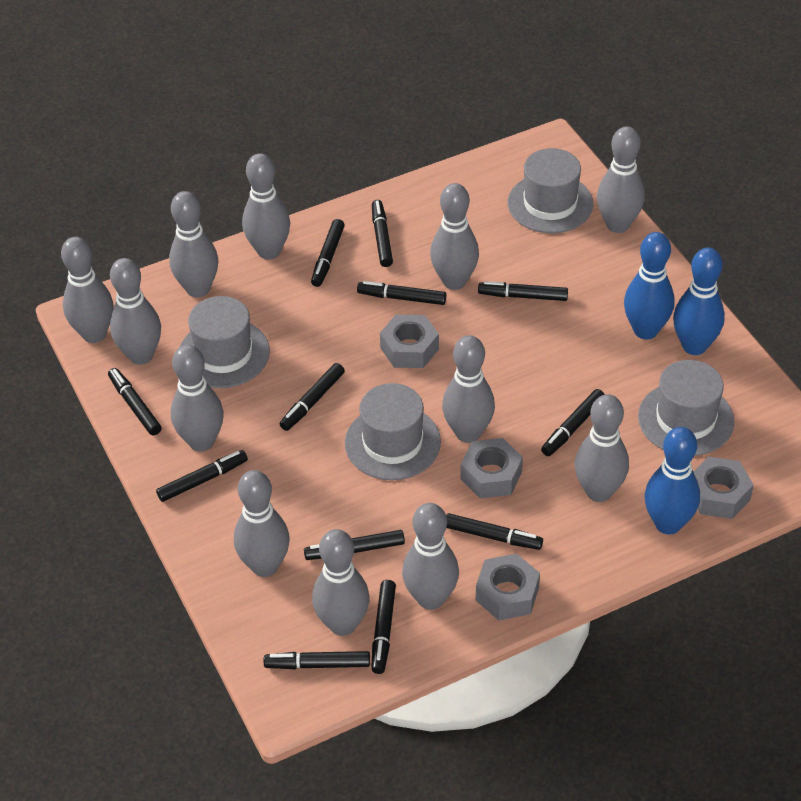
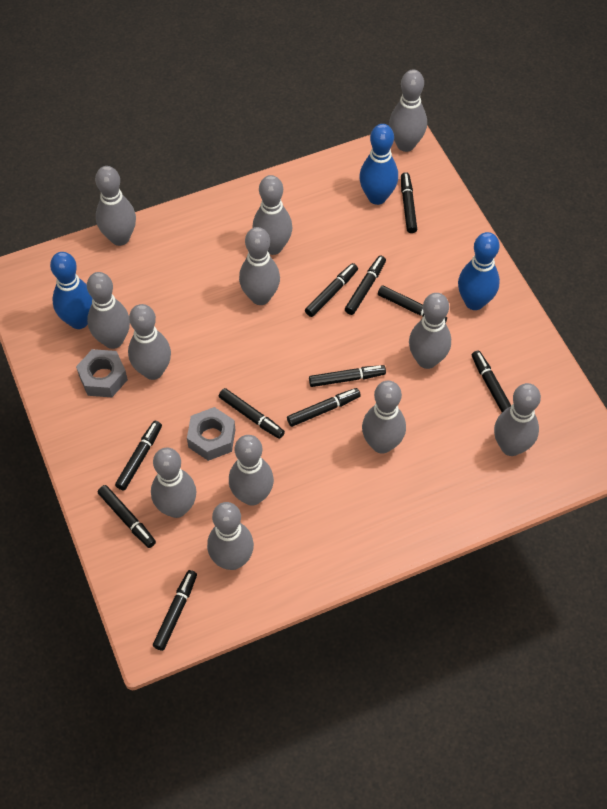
black marker: 12 -> 11
grey hat: 4 -> 0
grey nut: 4 -> 2

